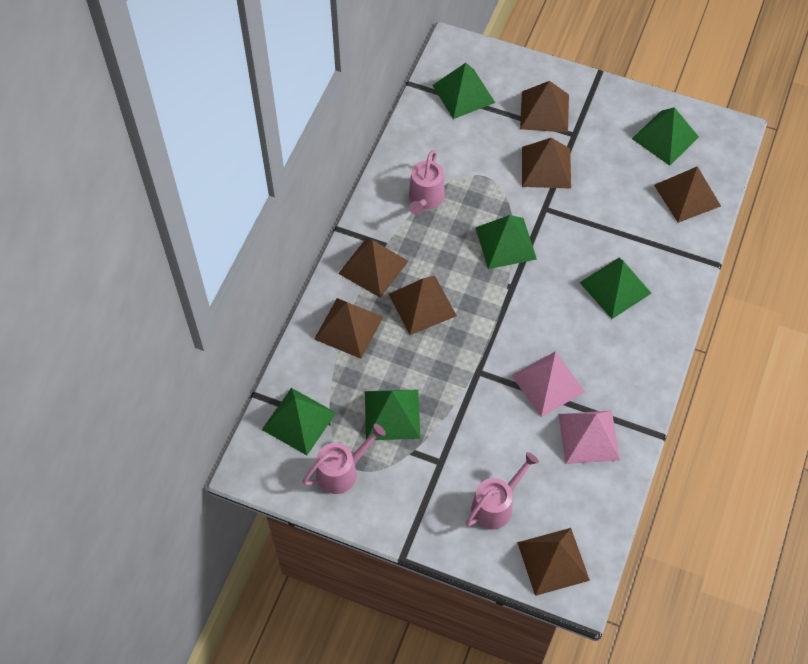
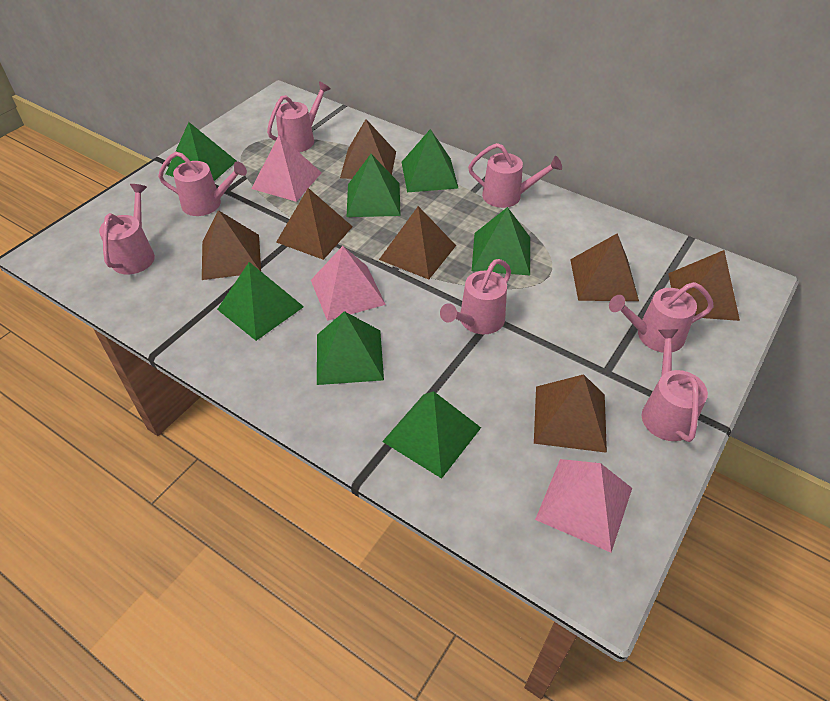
green pyramid: 6 -> 7
pink pyramid: 2 -> 3
pink watering can: 3 -> 7

